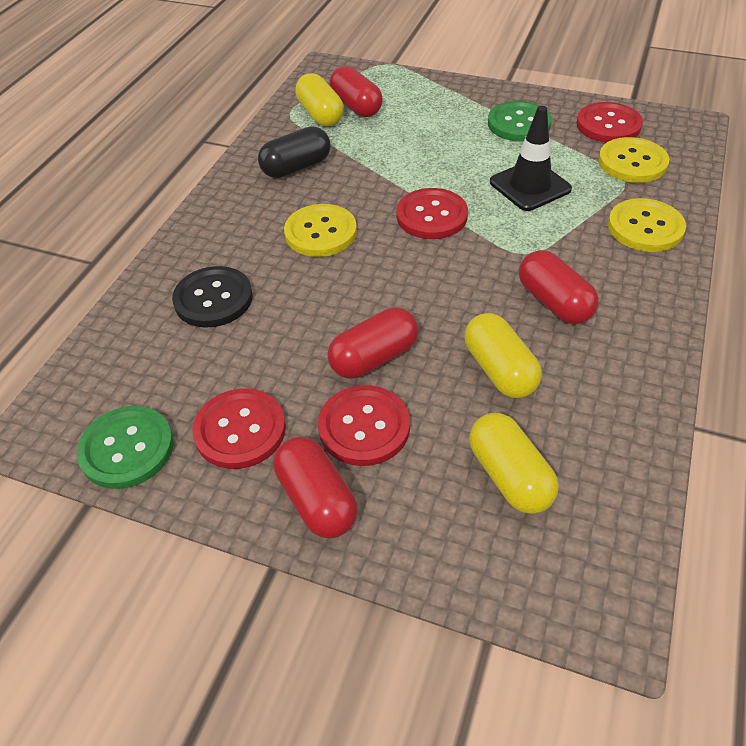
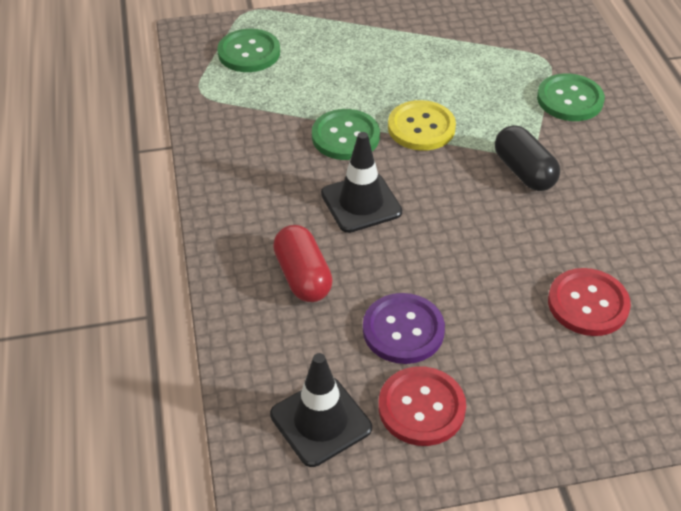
black button: 1 -> 0
black traffic cone: 1 -> 2
green button: 2 -> 3
purple button: 0 -> 1
red button: 4 -> 2
red capsule: 4 -> 1
yellow button: 3 -> 1
yellow capsule: 3 -> 0

